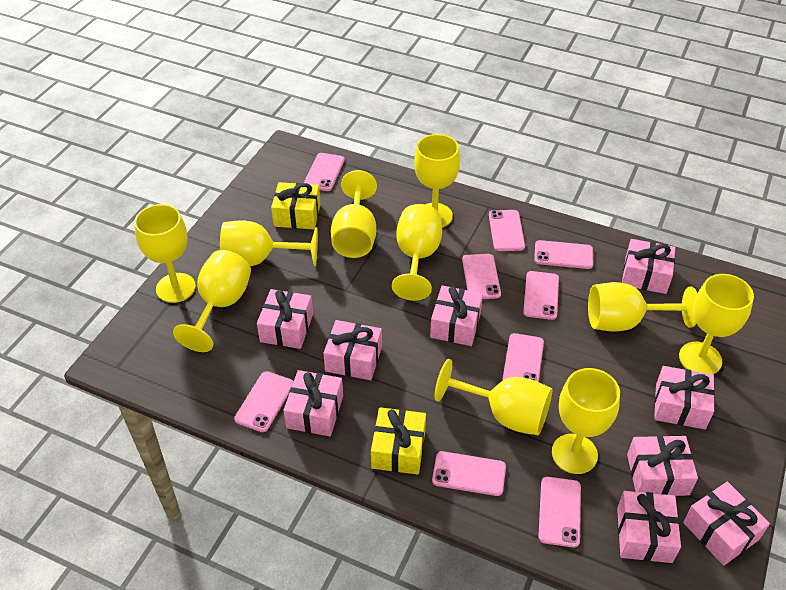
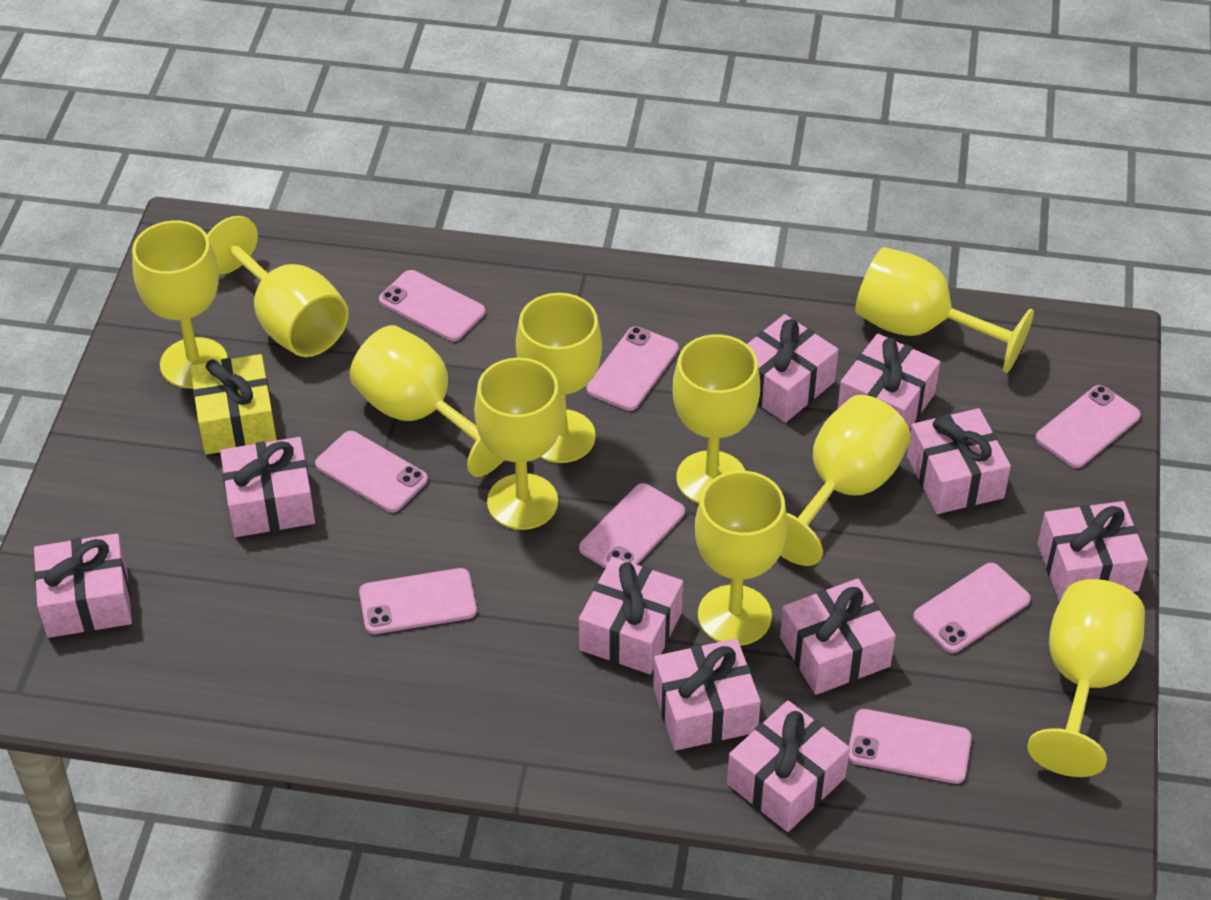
pink gift: 9 -> 10
pink phone: 9 -> 8
yellow gift: 2 -> 1

